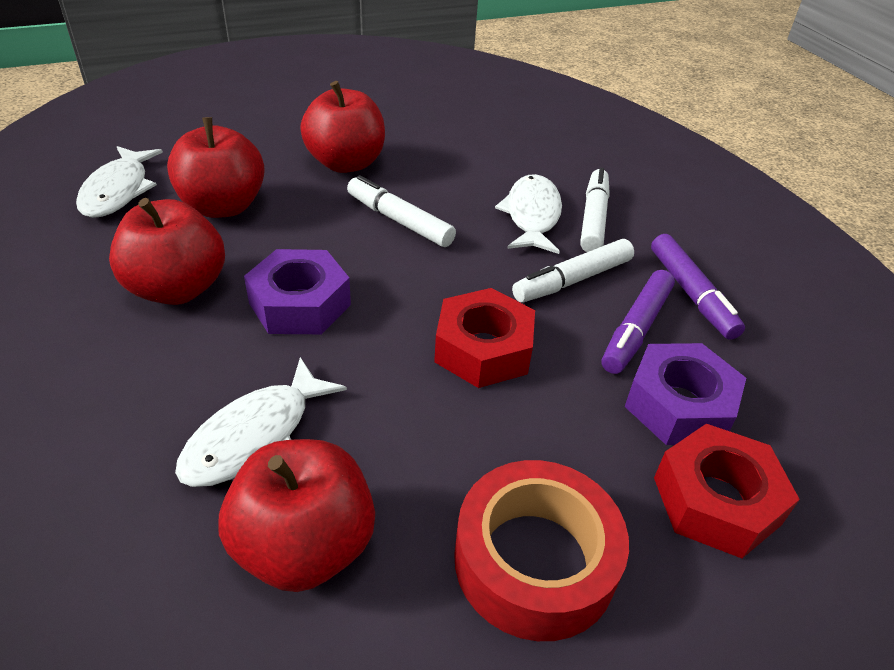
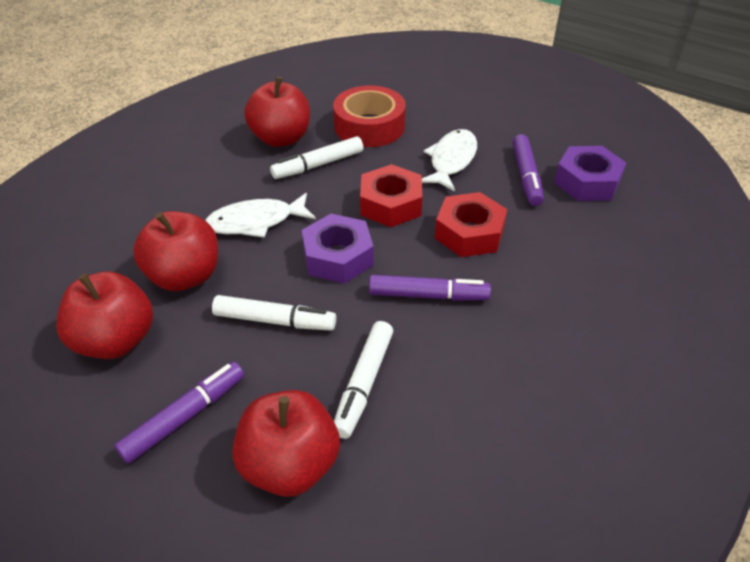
purple marker: 2 -> 3
white fish: 3 -> 2

